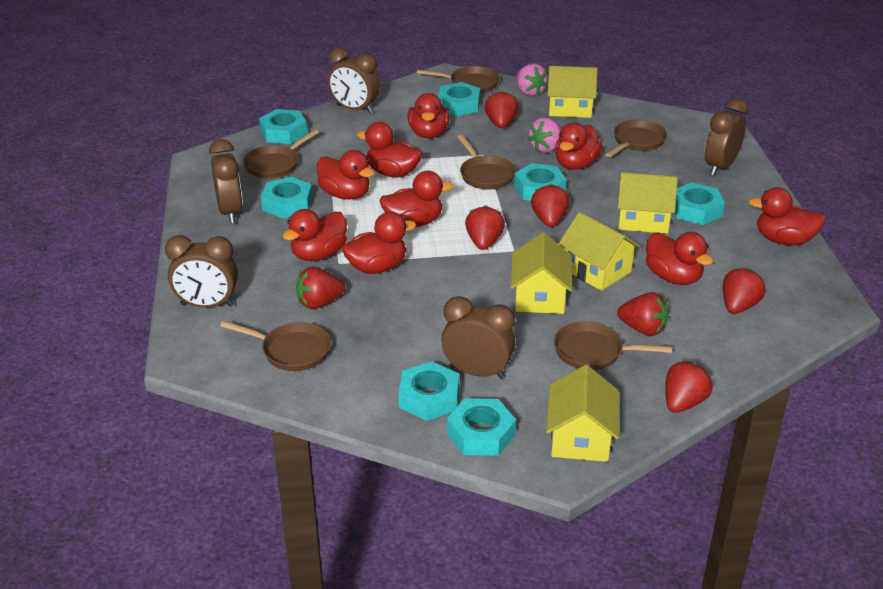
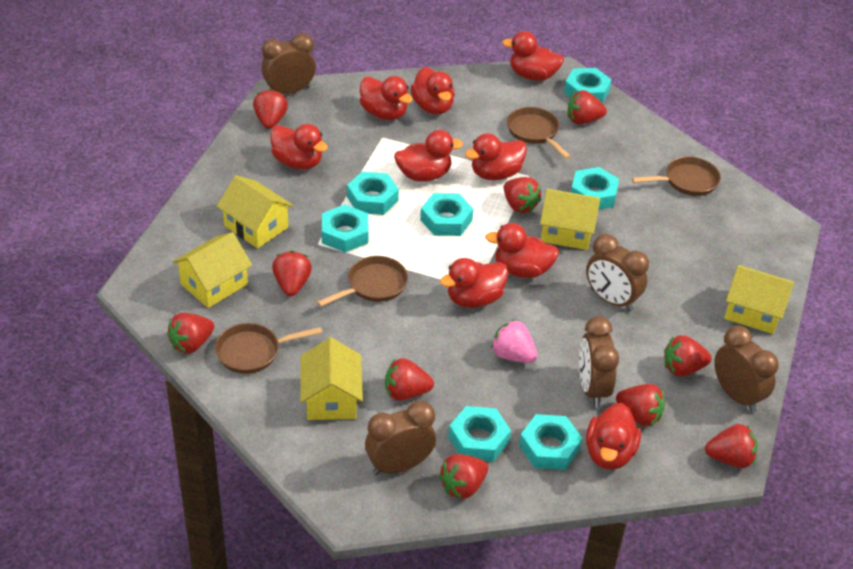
brown pan: 6 -> 4
pink strawberry: 2 -> 1
red strawberry: 7 -> 10

